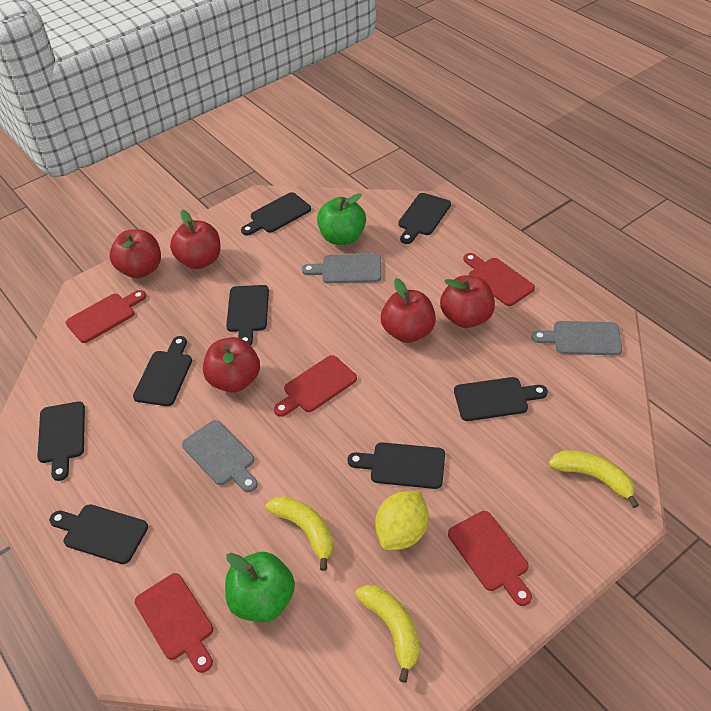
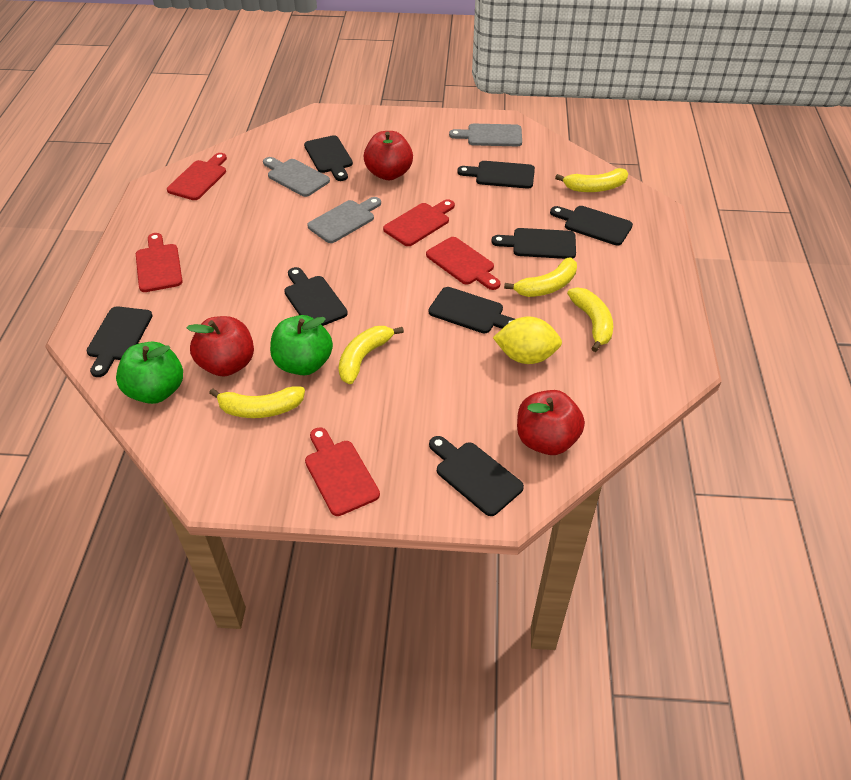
red apple: 5 -> 3
yellow banana: 3 -> 5

